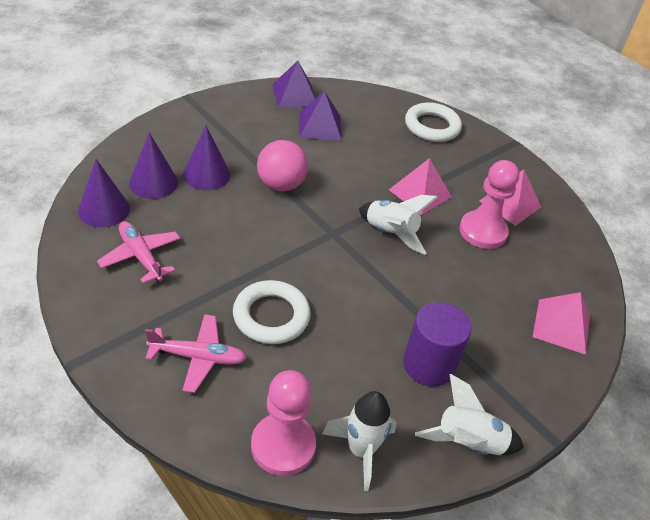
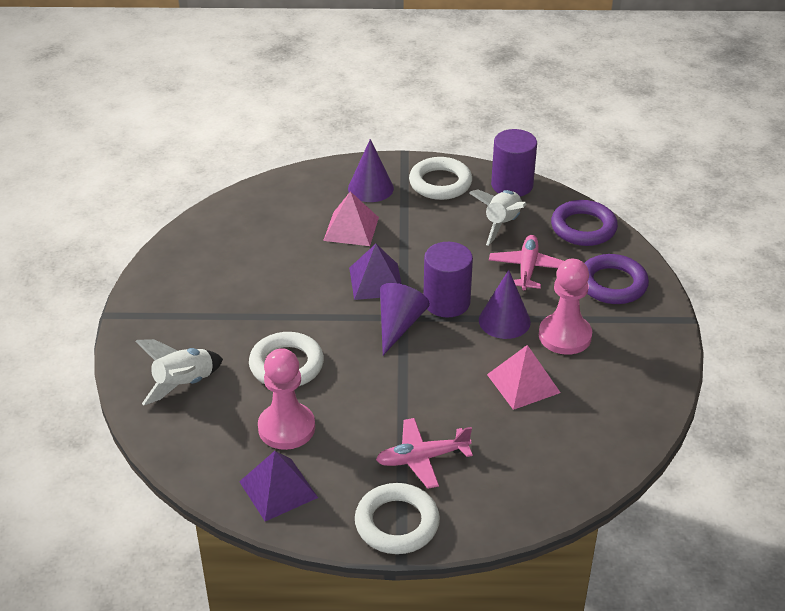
pink ball: 1 -> 0
pink pyramid: 3 -> 2
purple cylinder: 1 -> 2
purple ring: 0 -> 2
white ring: 2 -> 3
white rocket: 3 -> 2

